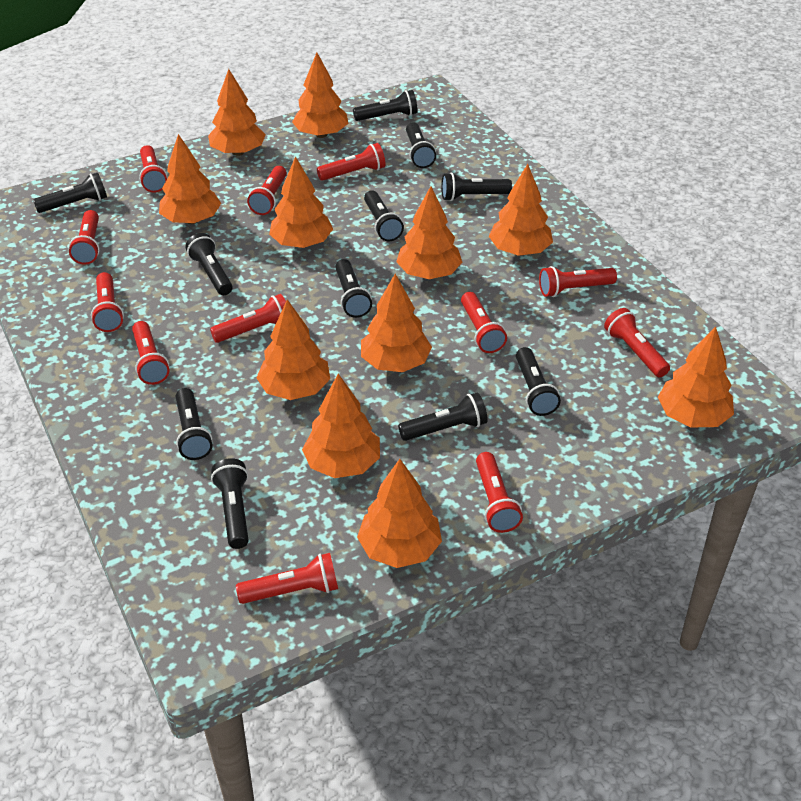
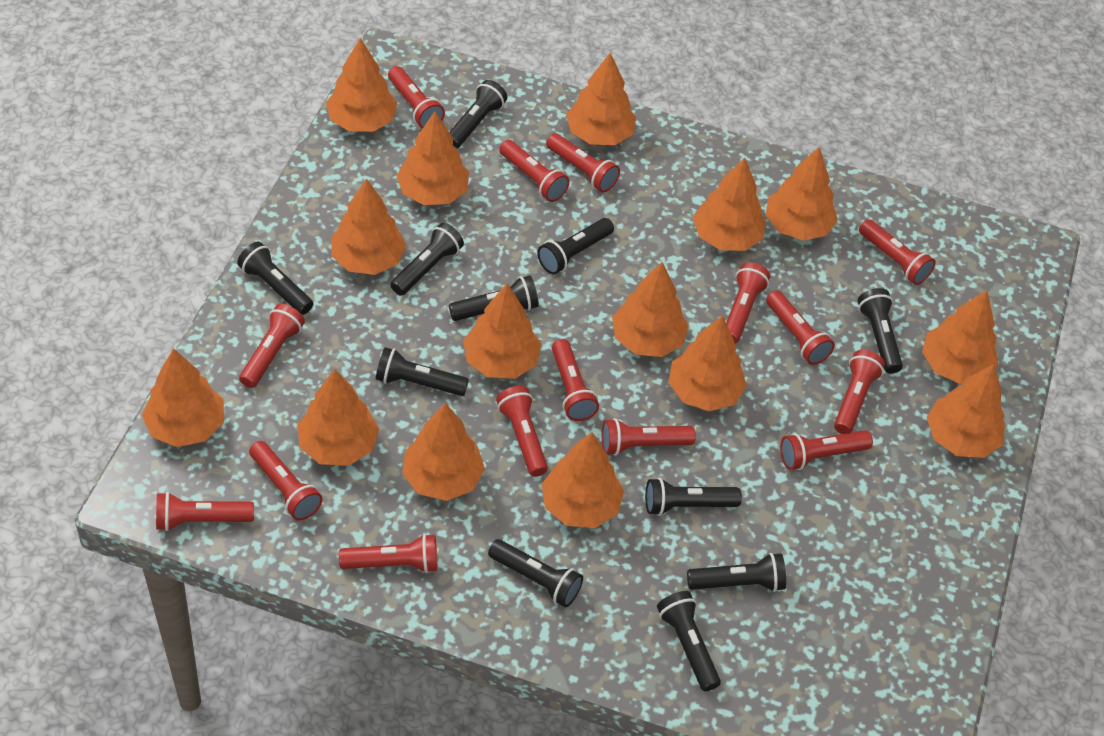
orange tree: 11 -> 15
red flashlight: 12 -> 15

